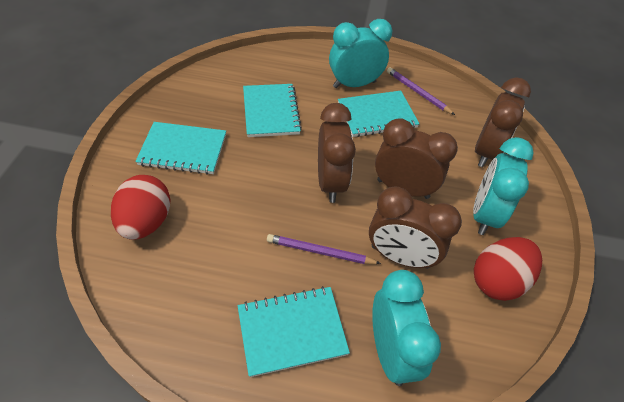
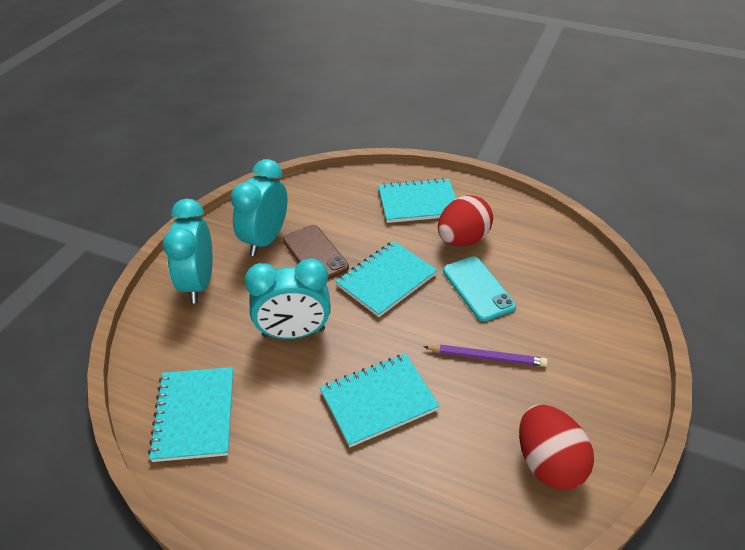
brown clock: 4 -> 0
brown phone: 0 -> 1
purple pencil: 2 -> 1
turquoise phone: 0 -> 1

